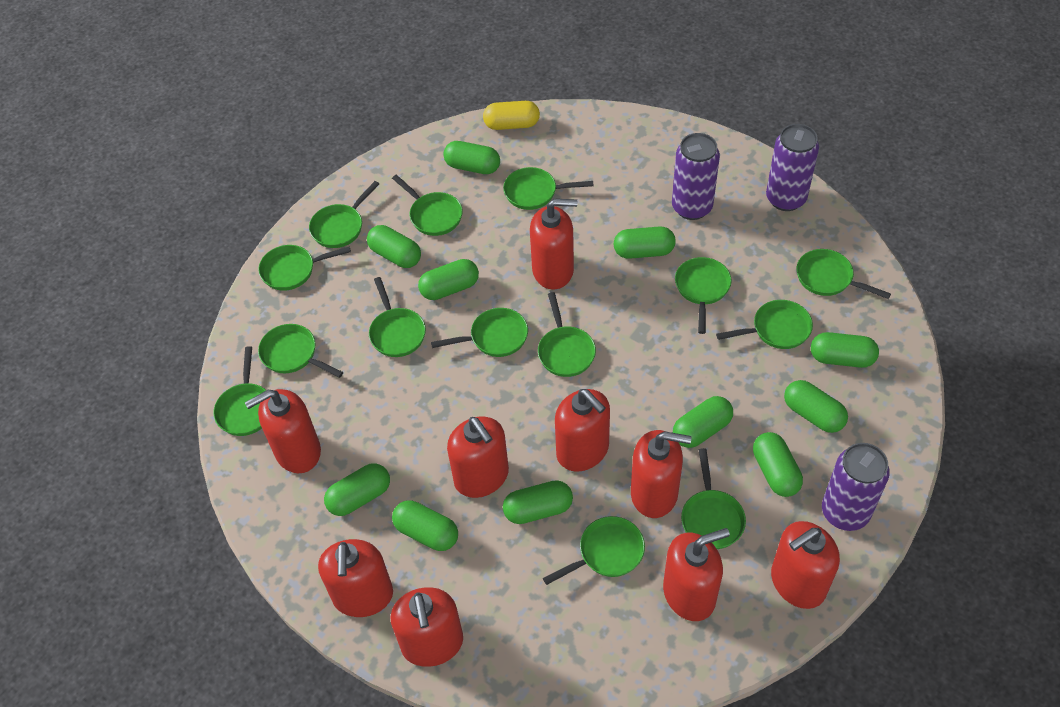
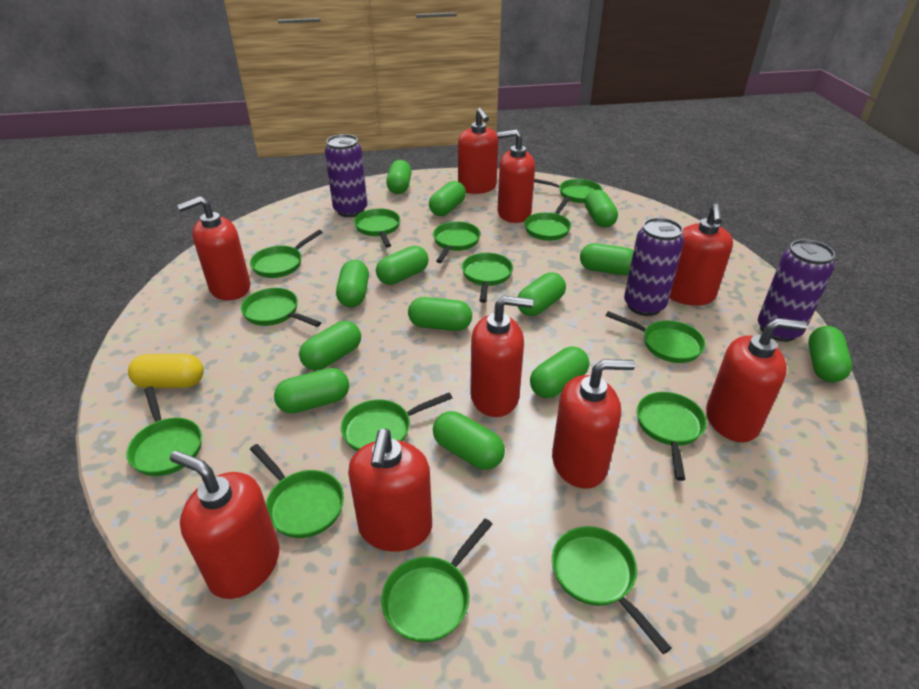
green capsule: 11 -> 13

